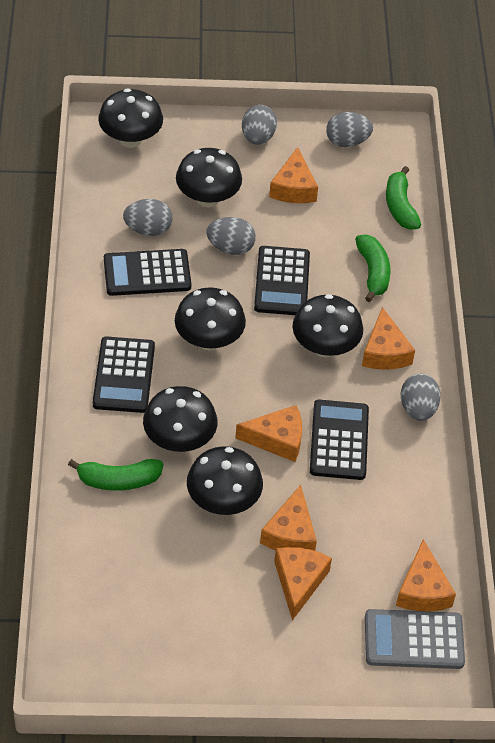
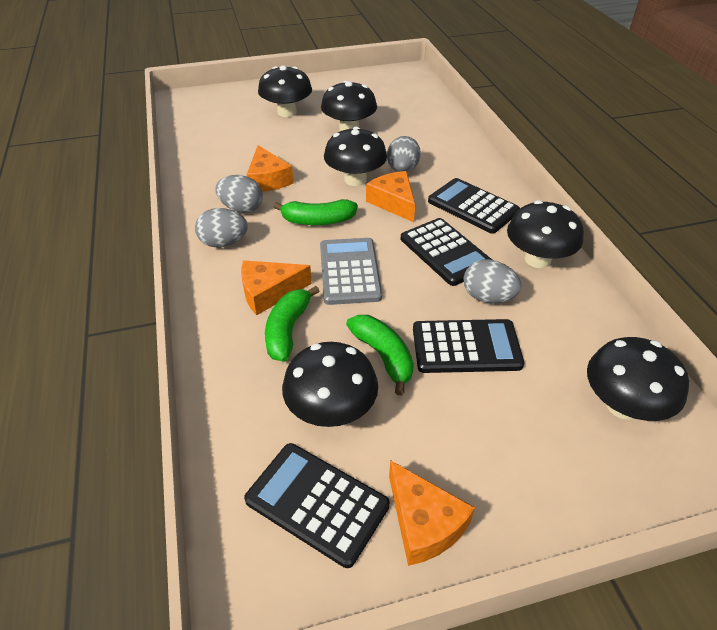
grey egg: 5 -> 4
orange cheese: 6 -> 4

